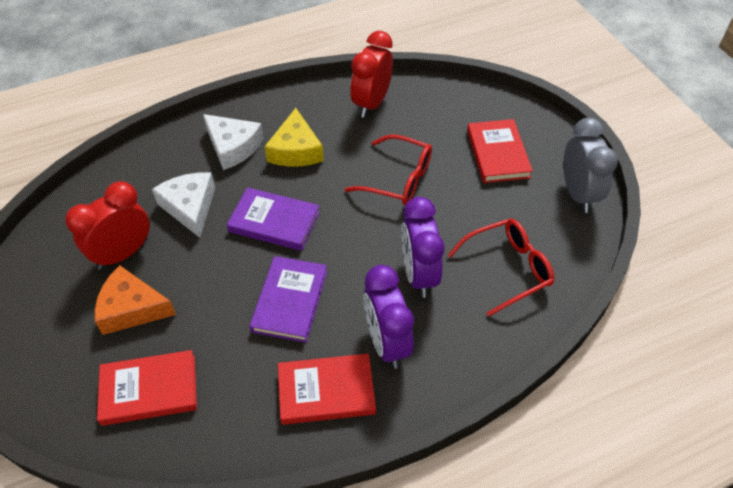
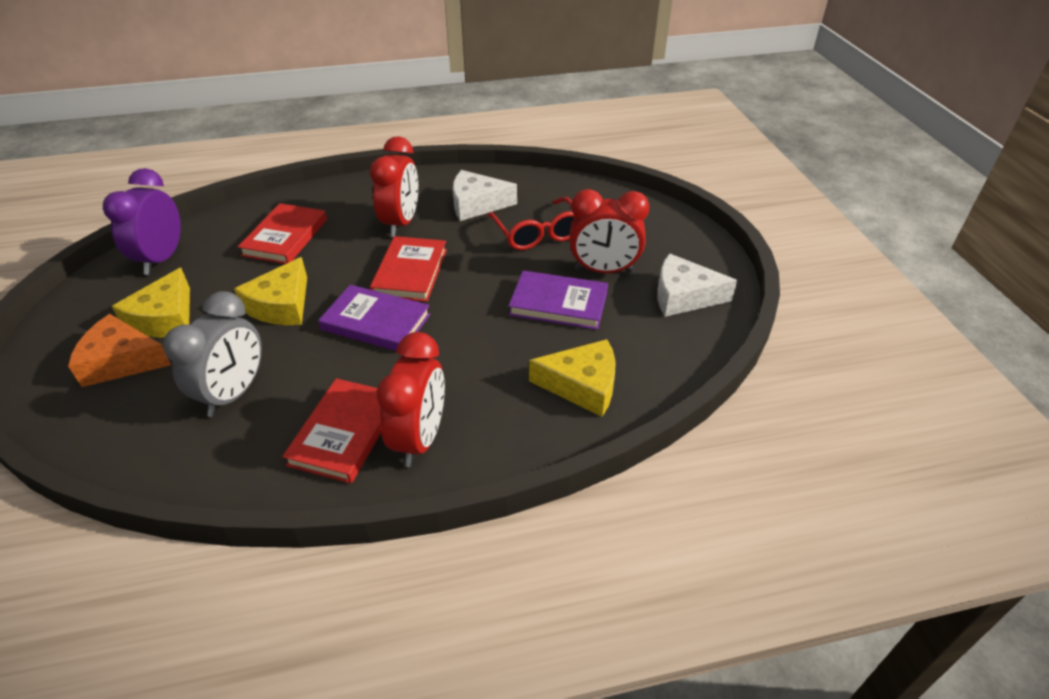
purple clock: 2 -> 1
red clock: 2 -> 3
red glasses: 2 -> 1
yellow cheese: 1 -> 3

